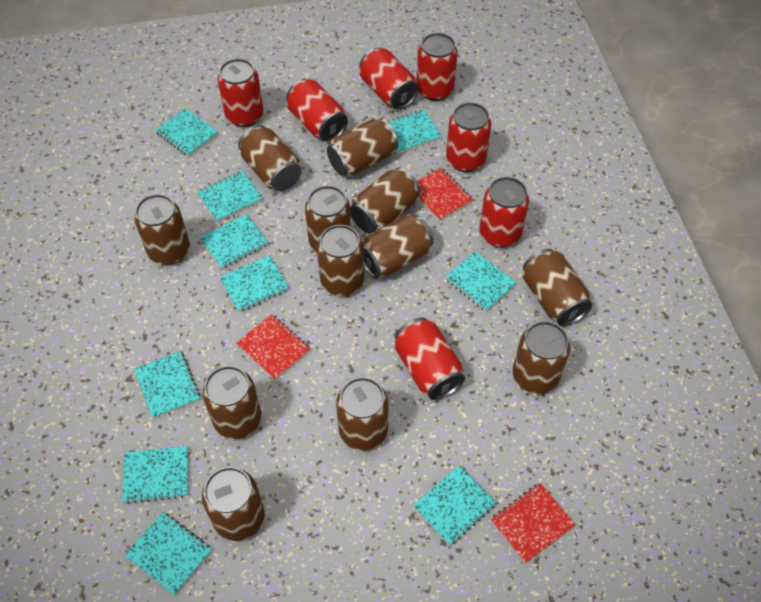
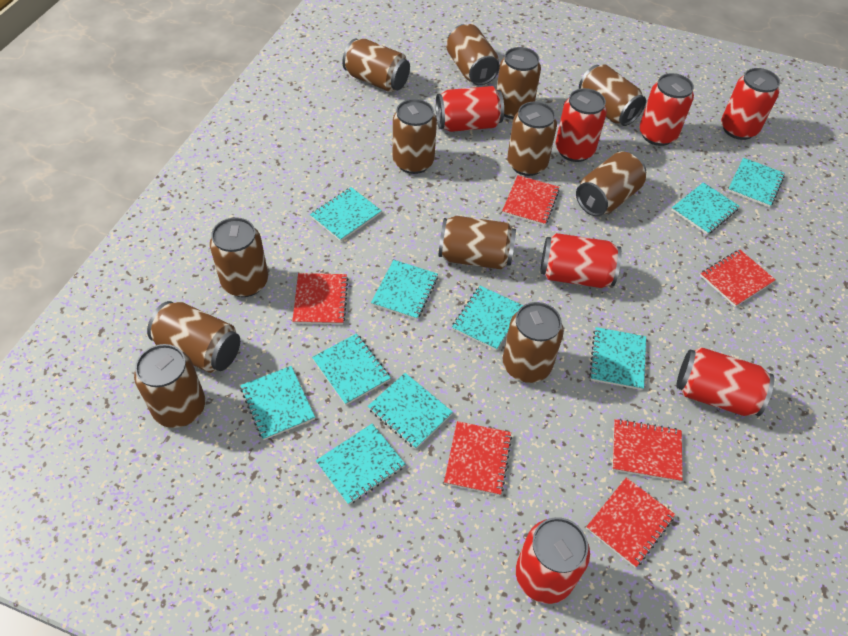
red notebook: 3 -> 6

